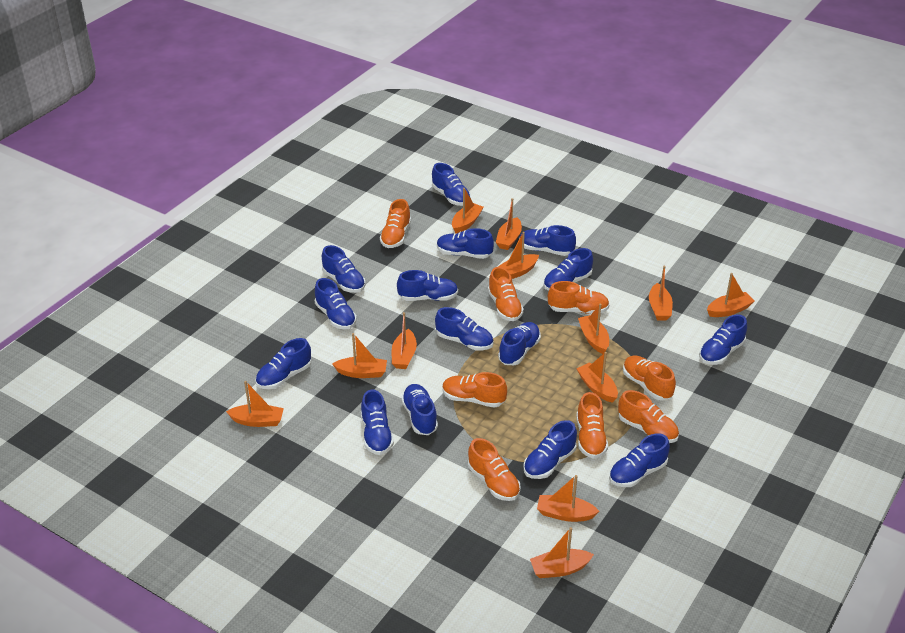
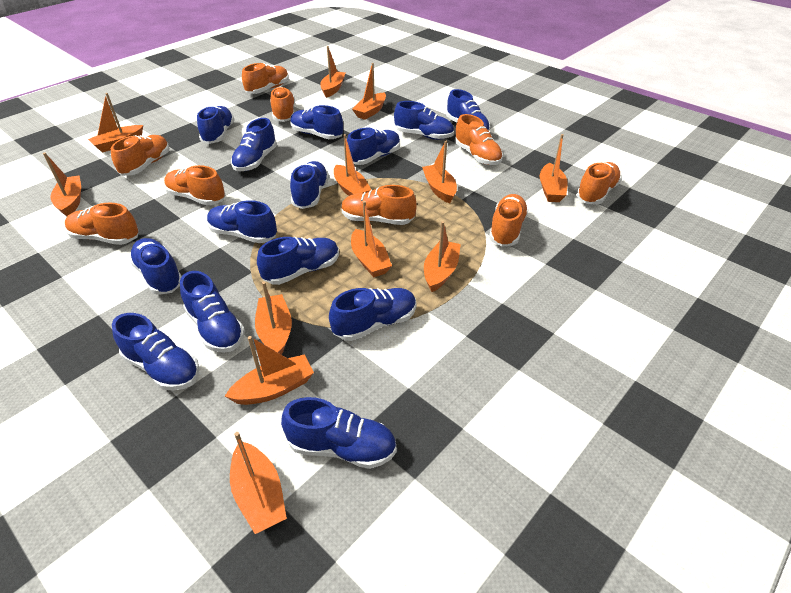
blue shoe: 15 -> 14
orange shoe: 8 -> 9

